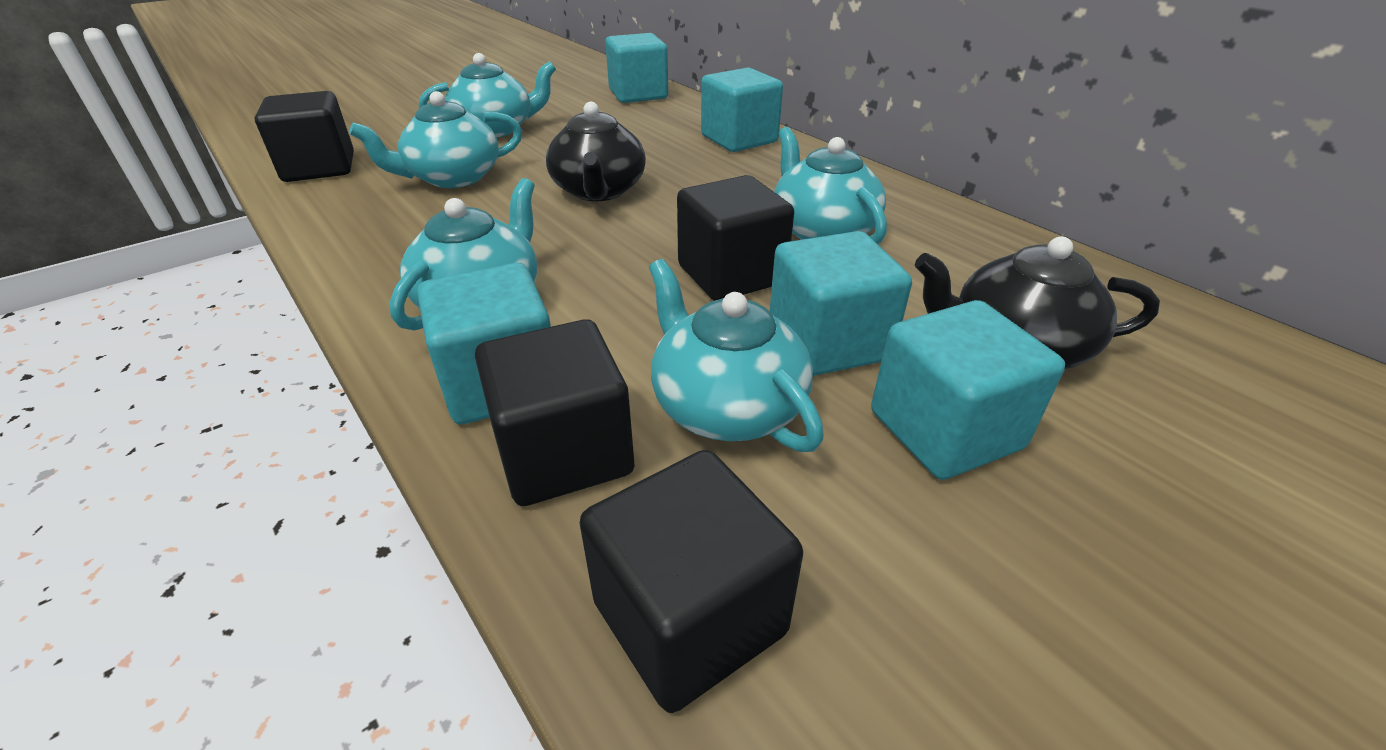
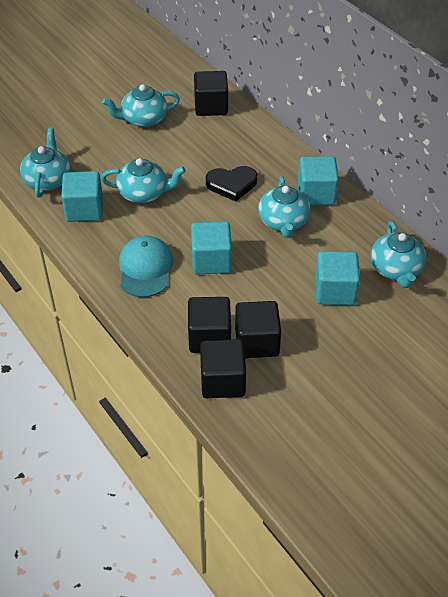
black heart: 0 -> 1
black teapot: 2 -> 0
turquoise cap: 0 -> 1
turquoise cube: 5 -> 4

